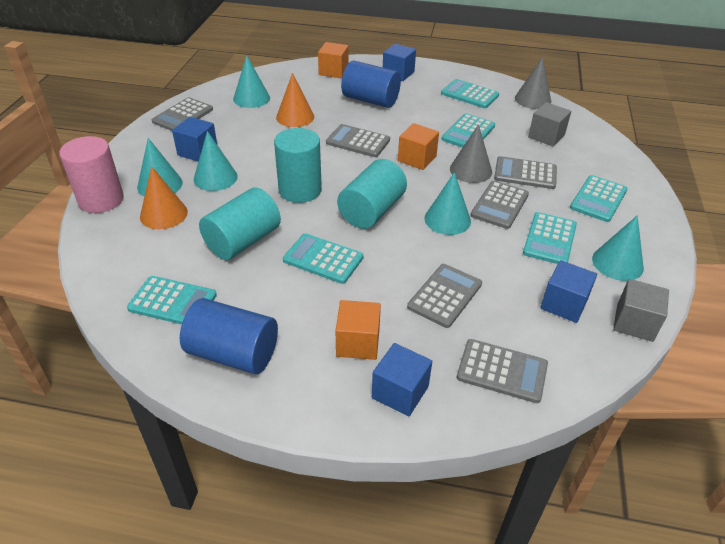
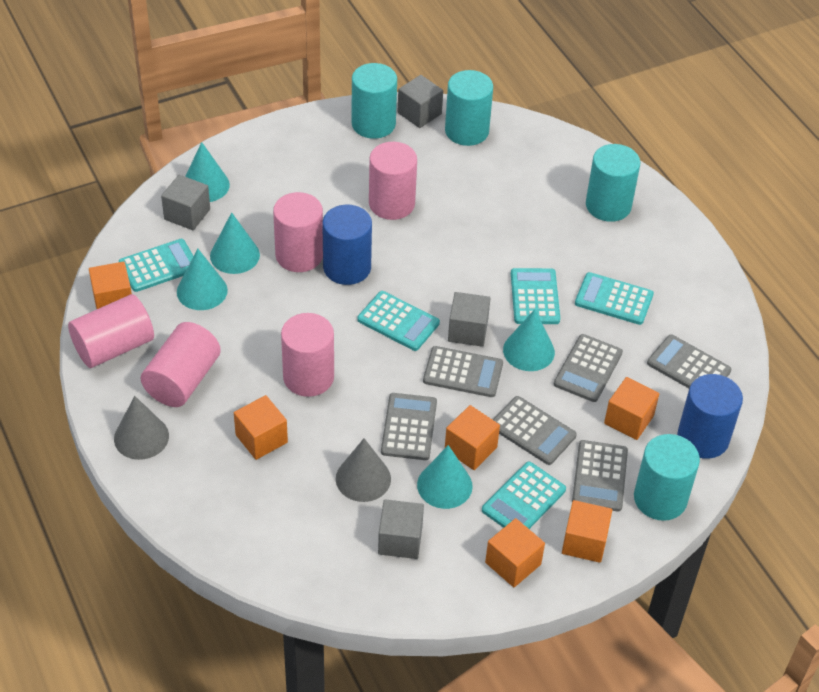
blue cube: 4 -> 0
grey cube: 2 -> 4
orange cone: 2 -> 0
orange cube: 3 -> 6
pink cylinder: 1 -> 5
turquoise calculator: 6 -> 5
turquoise cylinder: 3 -> 4

